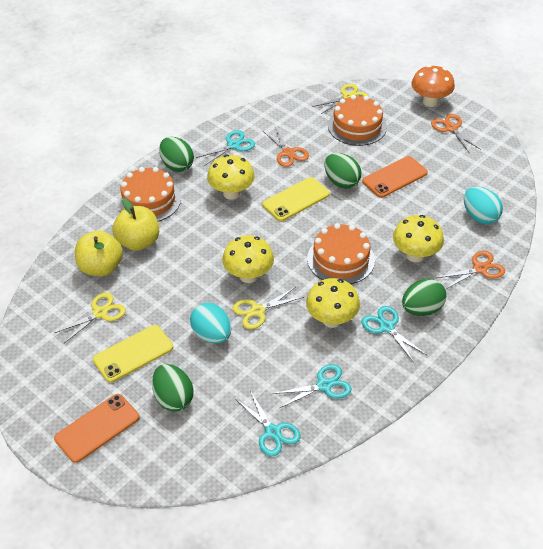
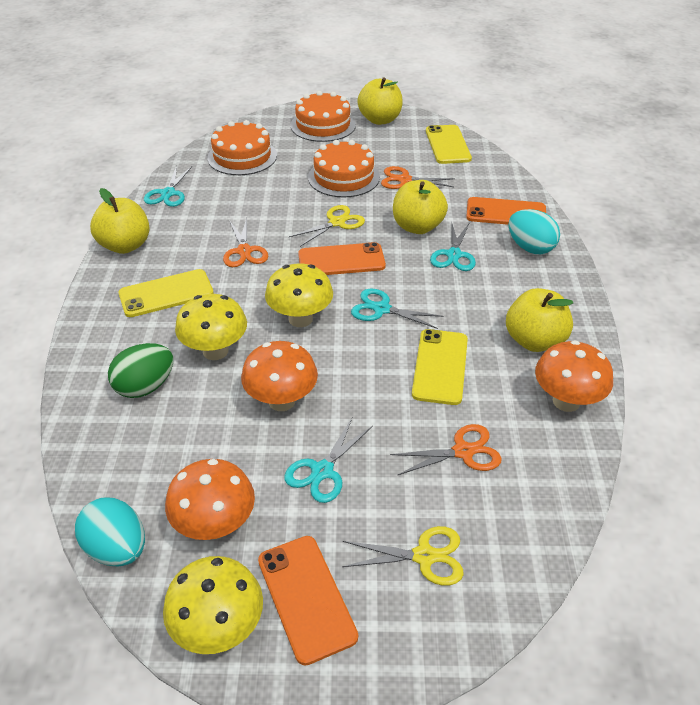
green egg: 4 -> 1
orange mushroom: 1 -> 3
orange phone: 2 -> 3
yellow apple: 2 -> 4
yellow mushroom: 4 -> 3
yellow phone: 2 -> 3
yellow scissors: 3 -> 2

